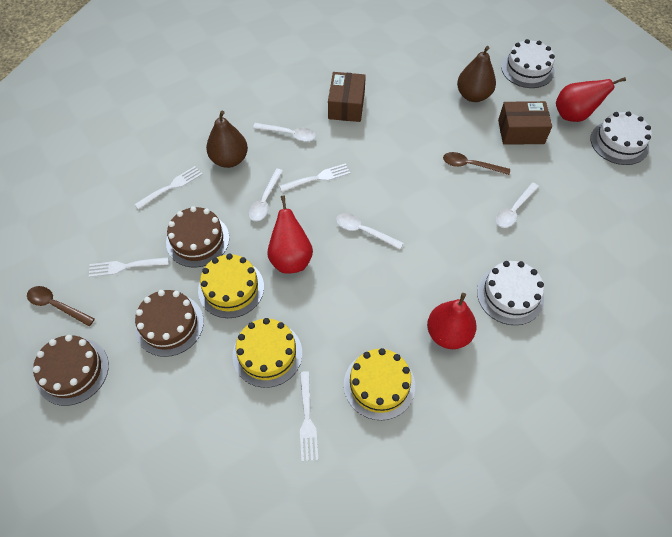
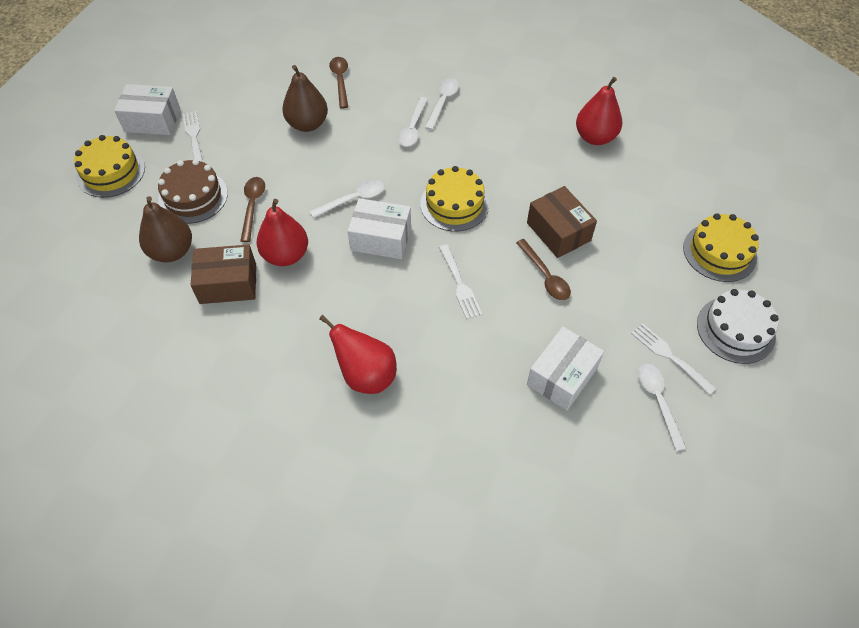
brown cake: 3 -> 1
brown spoon: 2 -> 3
white box: 0 -> 3
white cake: 3 -> 1
white fork: 4 -> 3

